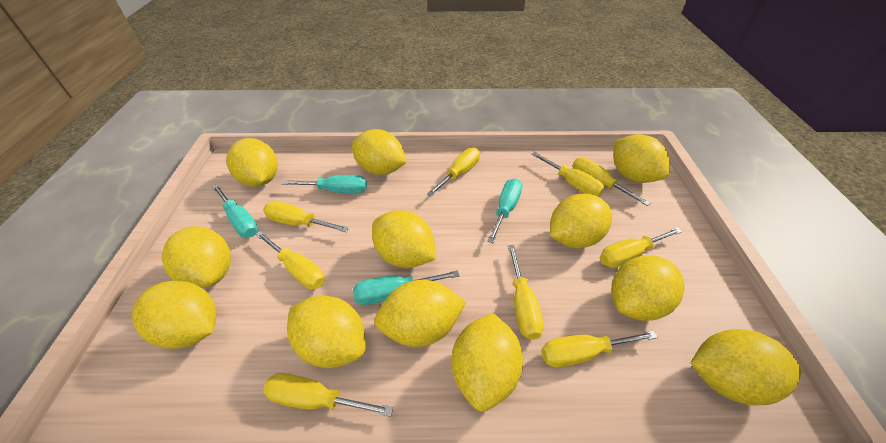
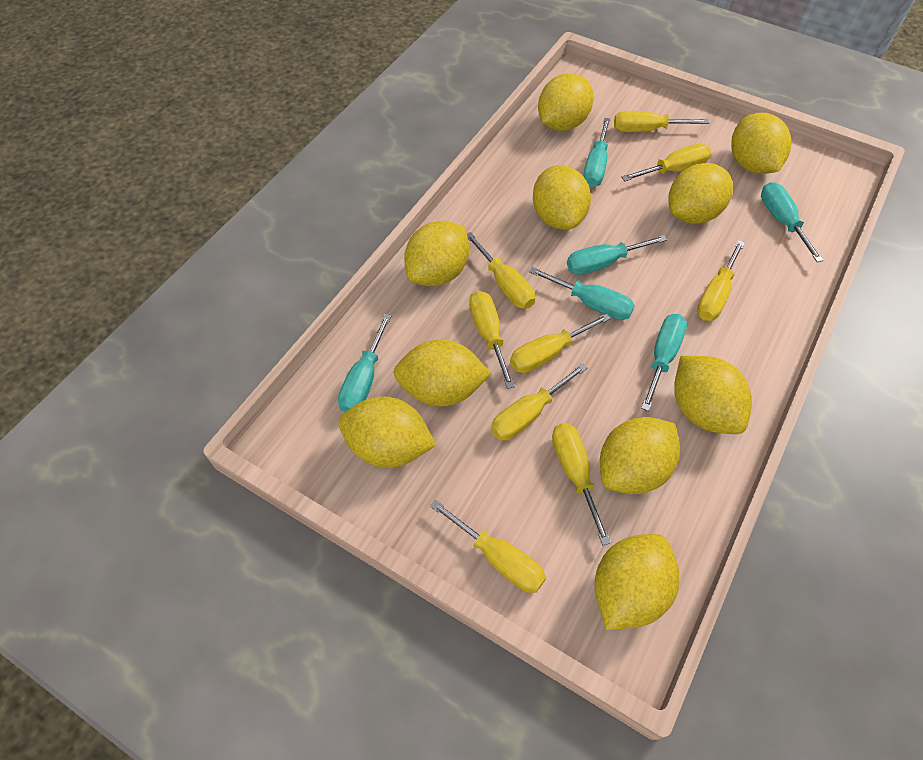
turquoise screwdriver: 4 -> 6
yellow lemon: 12 -> 10

